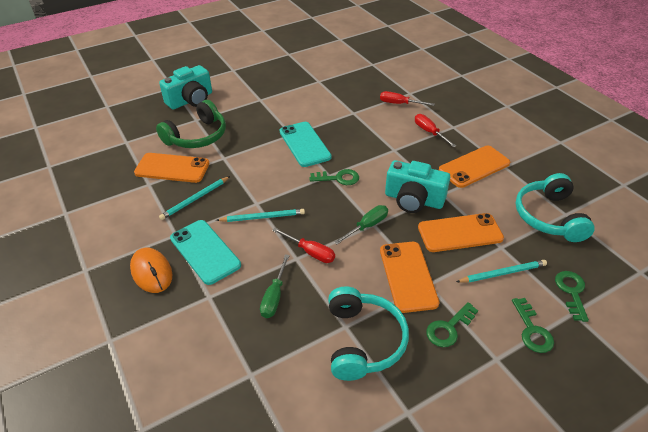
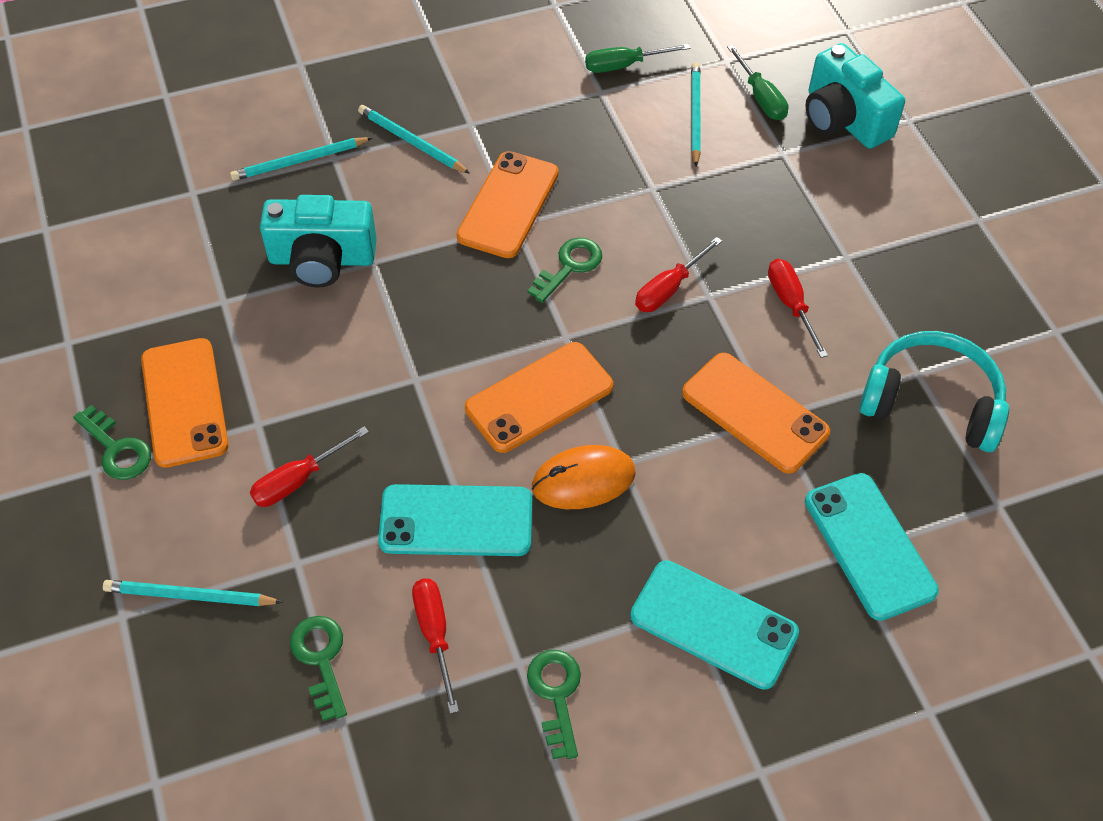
green headphones: 1 -> 0
red screwdriver: 3 -> 4
turquoise headphones: 2 -> 1
turquoise pencil: 3 -> 4
turquoise phone: 2 -> 3

